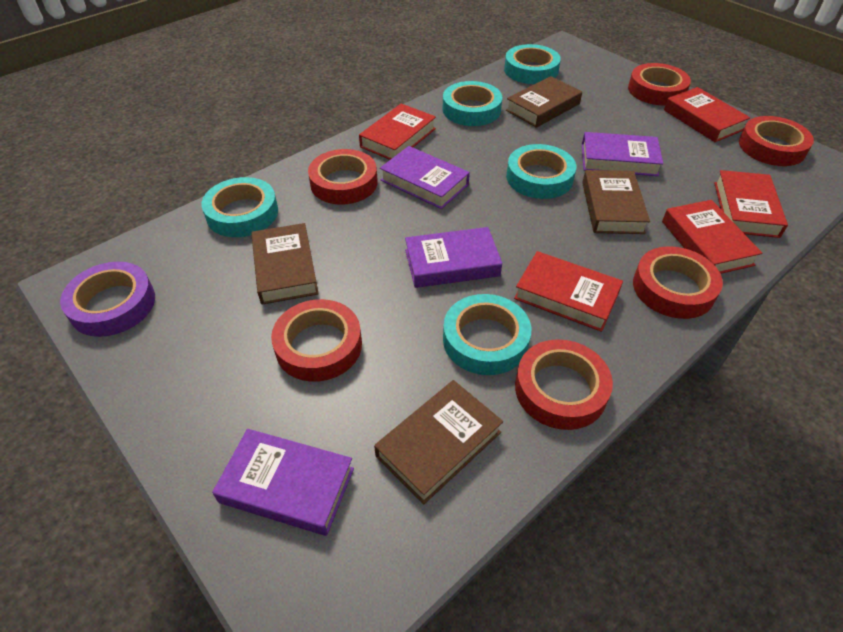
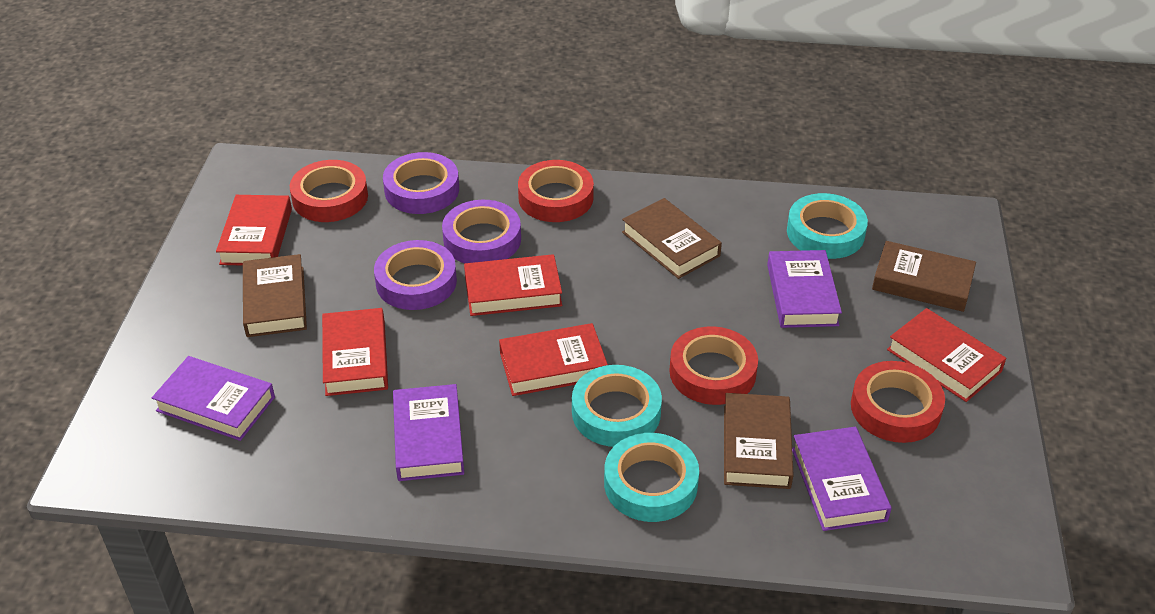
purple tape: 1 -> 3
red tape: 6 -> 4
turquoise tape: 5 -> 3

